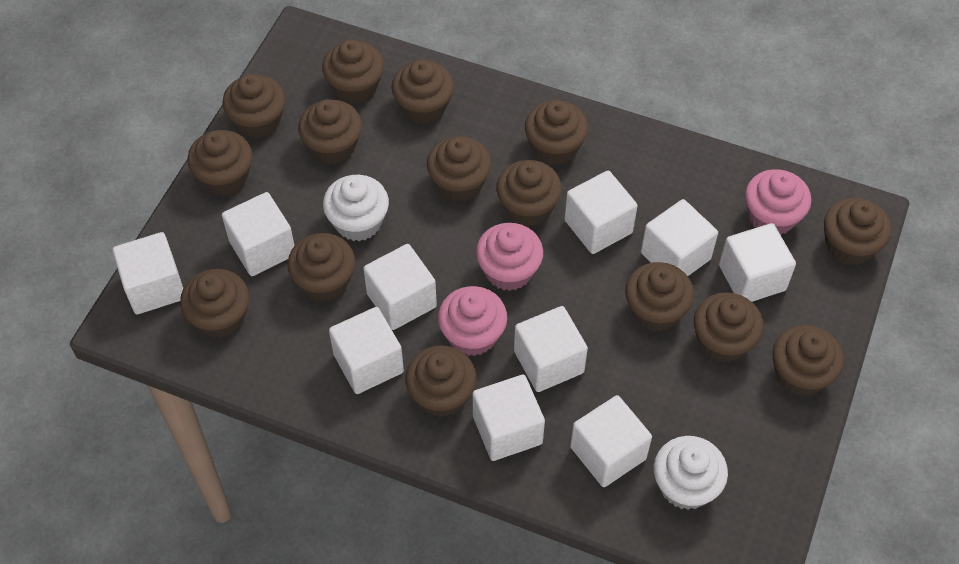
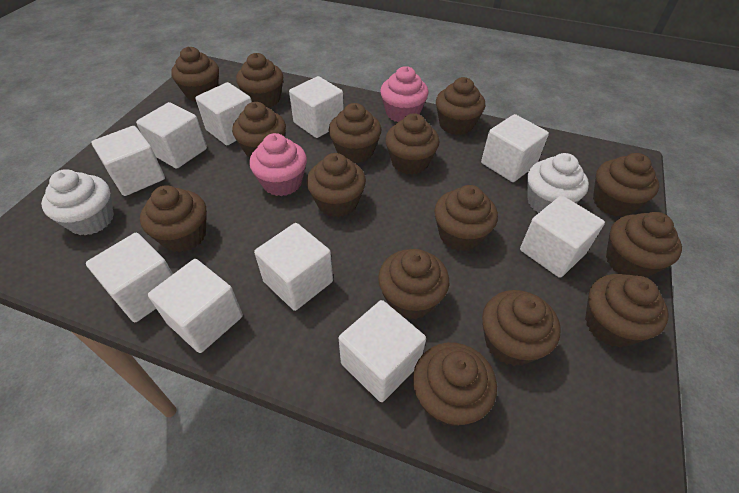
pink cupcake: 3 -> 2

